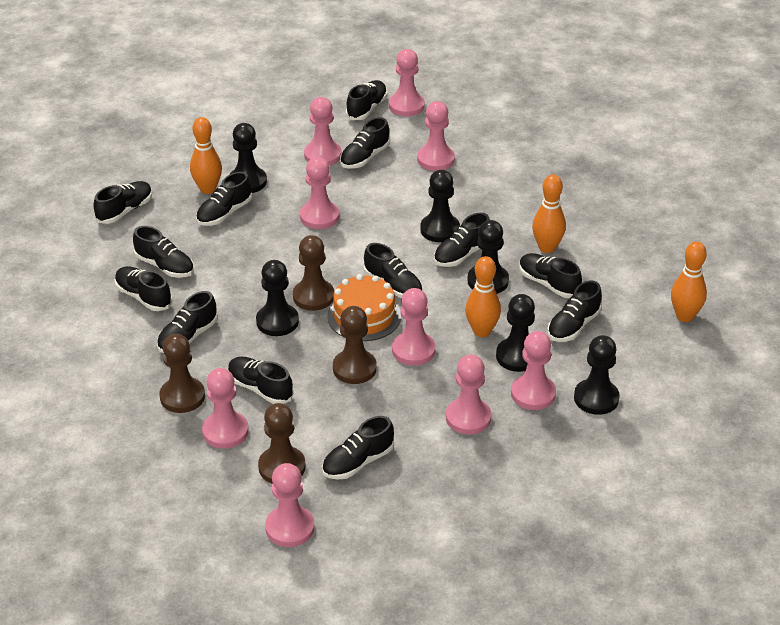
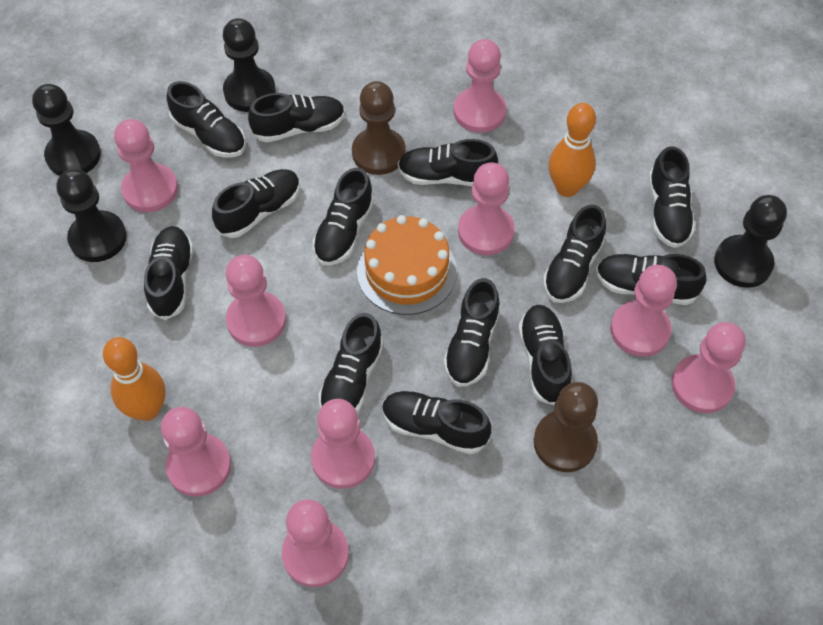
black pawn: 6 -> 4
brown pawn: 4 -> 2
orange bowling pin: 4 -> 2

